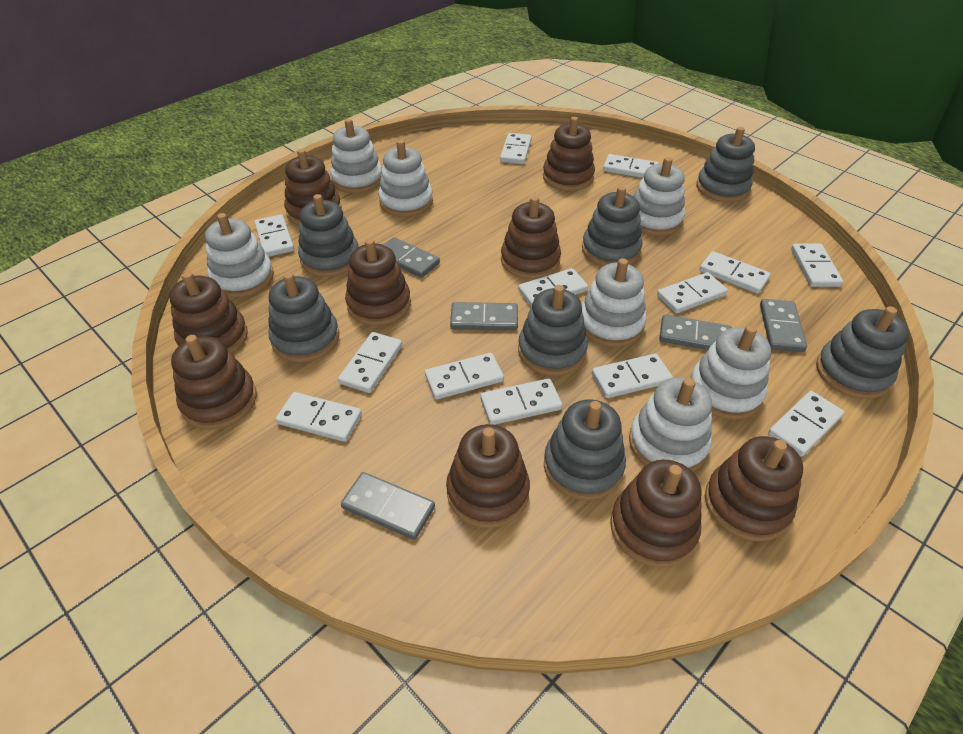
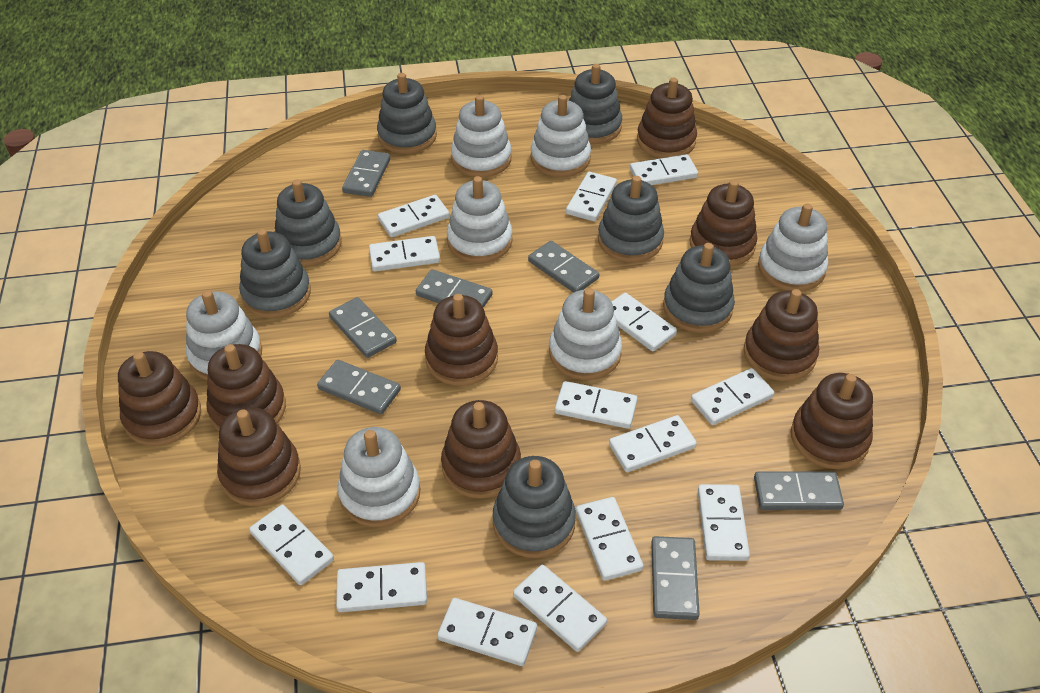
grey domino: 5 -> 7
white domino: 13 -> 14

